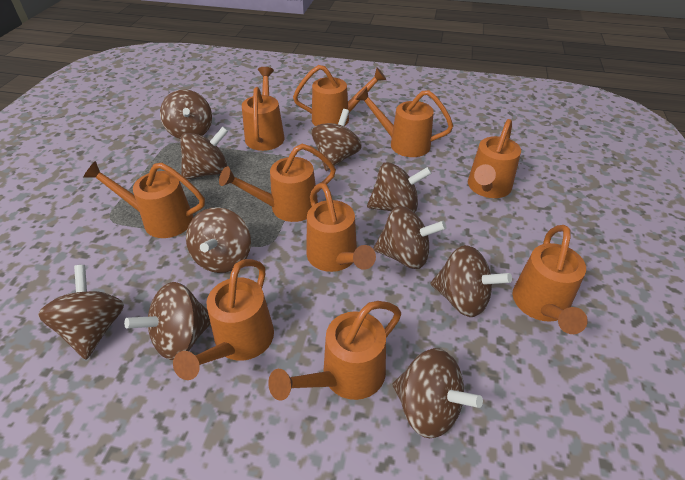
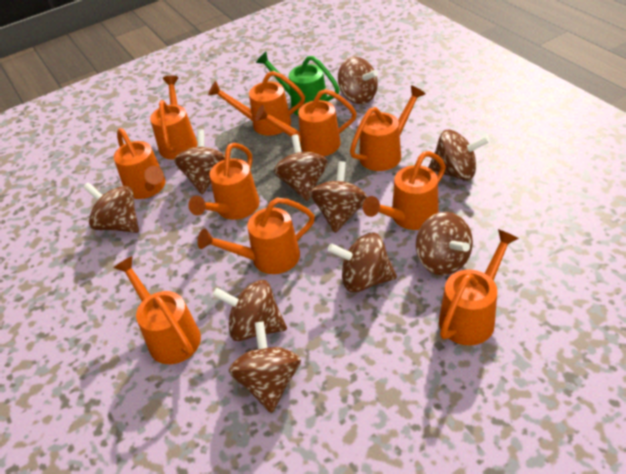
green watering can: 0 -> 1

